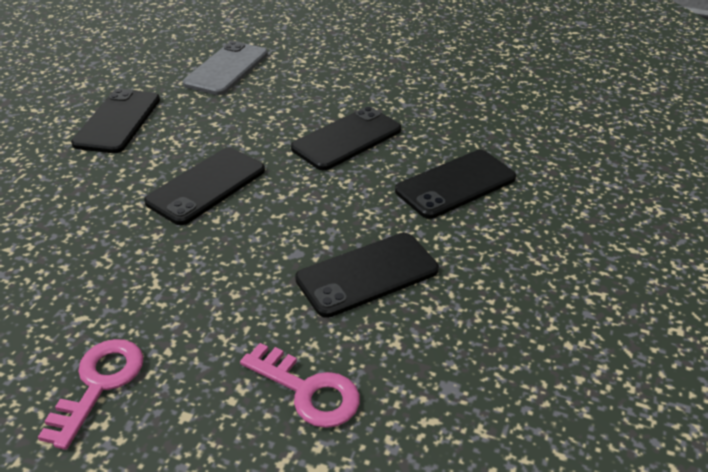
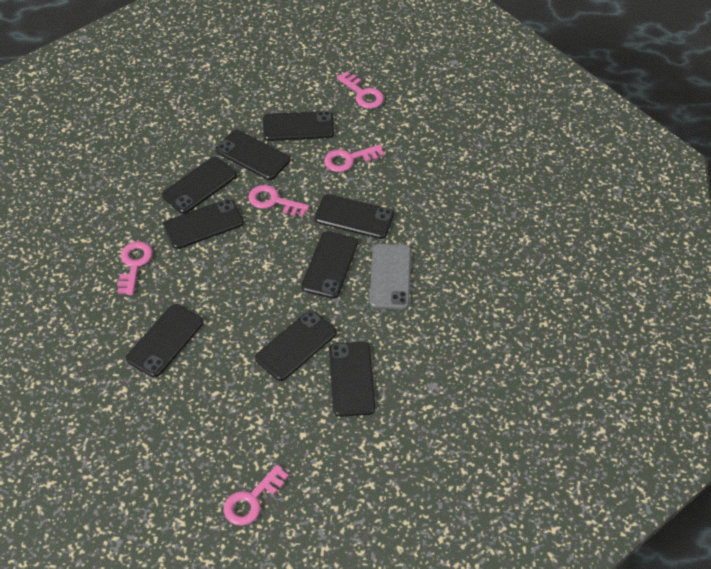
black phone: 5 -> 9
pink key: 2 -> 5

